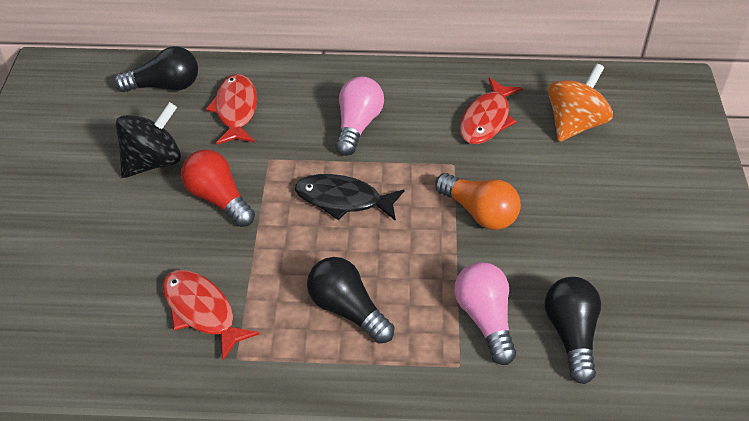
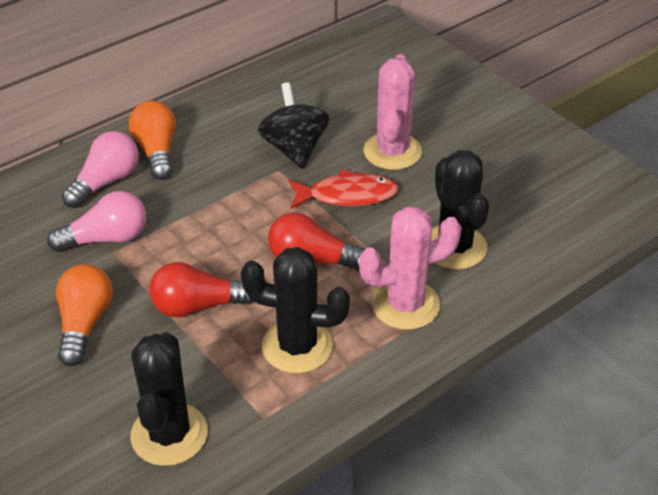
black cactus: 0 -> 3
black fish: 1 -> 0
black light bulb: 3 -> 0
orange light bulb: 1 -> 2
orange spinning top: 1 -> 0
pink cactus: 0 -> 2
red fish: 3 -> 1
red light bulb: 1 -> 2

